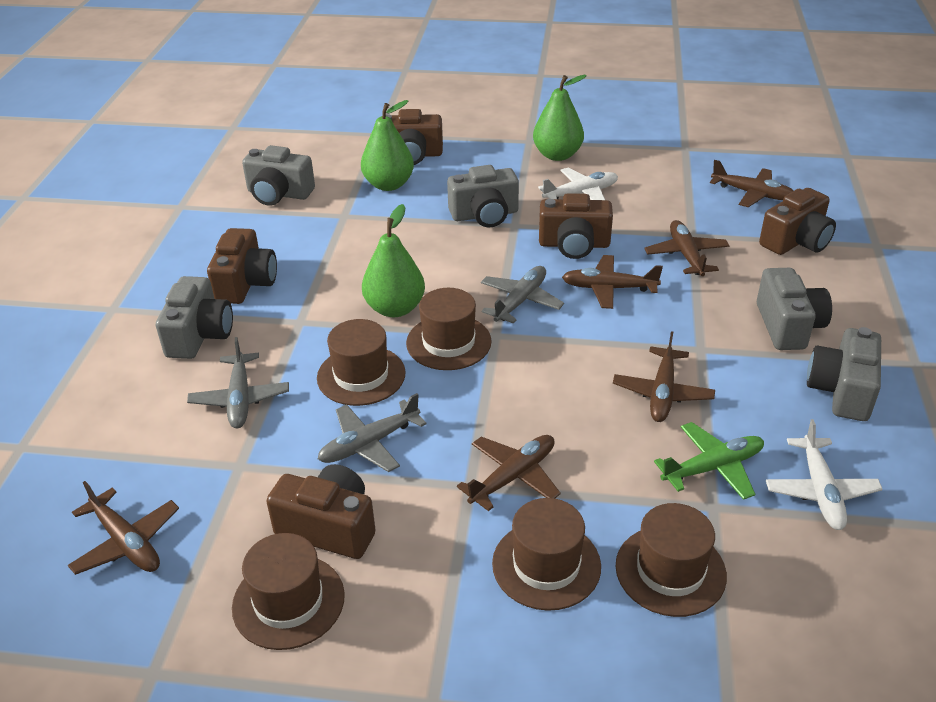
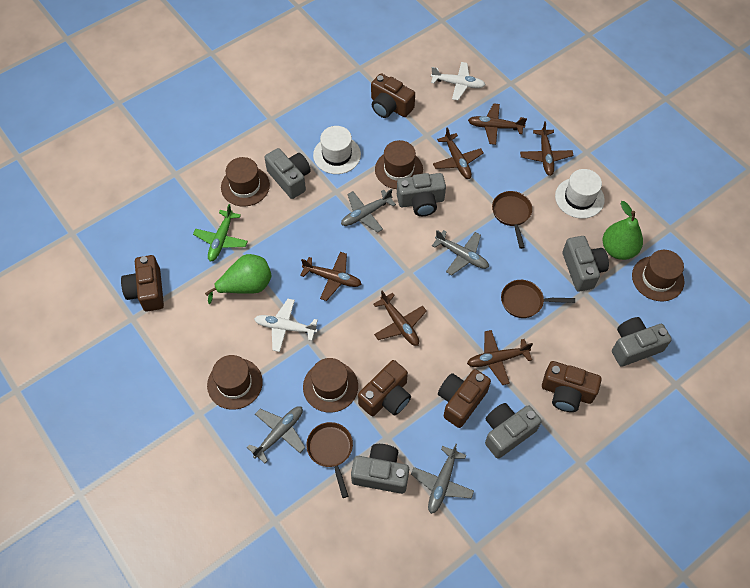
brown pan: 0 -> 3
green pear: 3 -> 2
grey camera: 5 -> 6
grey plane: 3 -> 4
white hat: 0 -> 2

